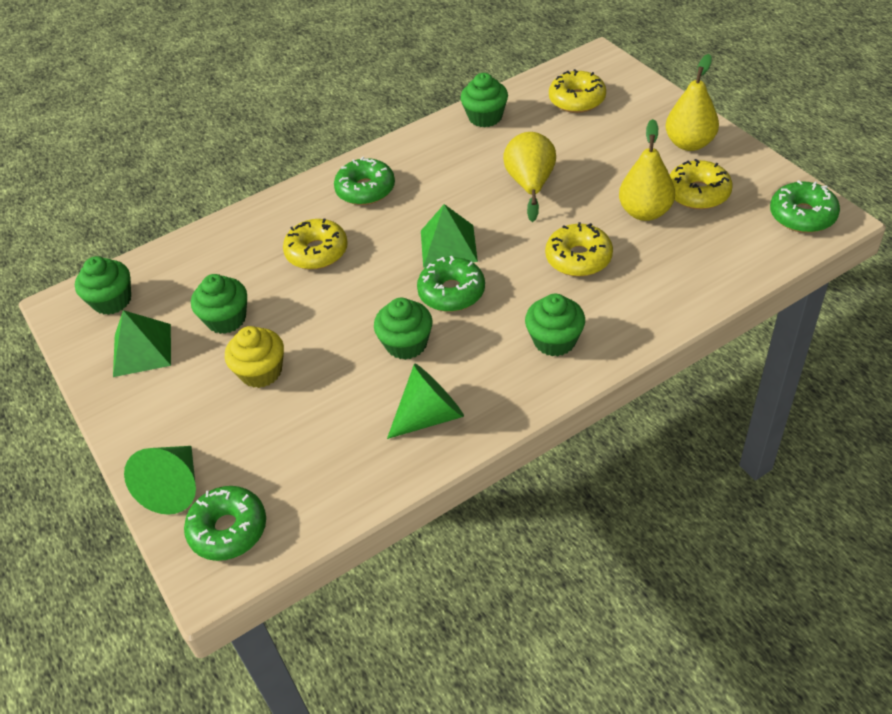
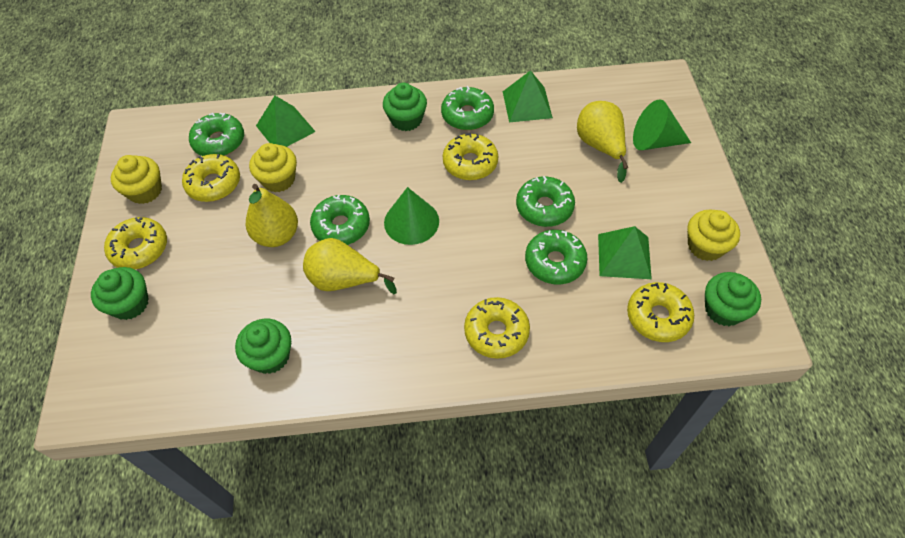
green cupcake: 5 -> 4
green donut: 4 -> 5
green pyramid: 2 -> 3
yellow cupcake: 1 -> 3
yellow donut: 4 -> 5

